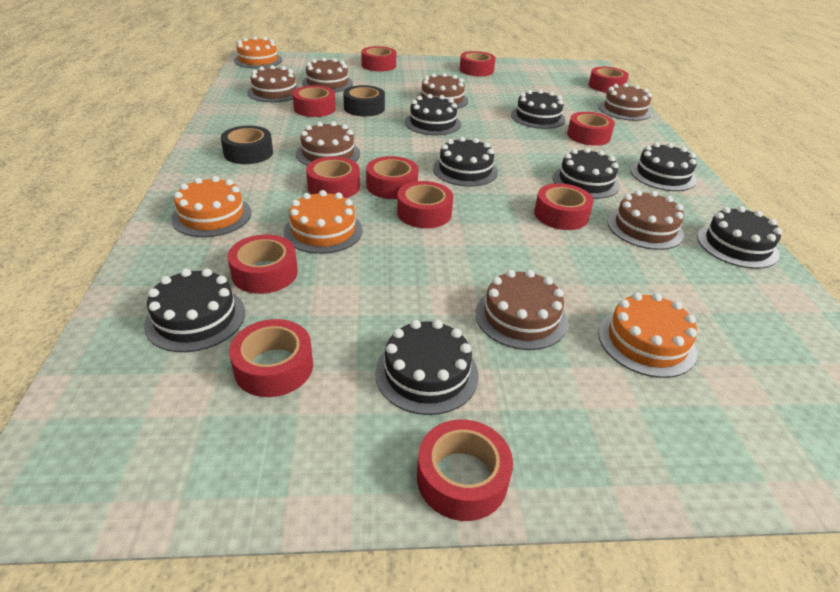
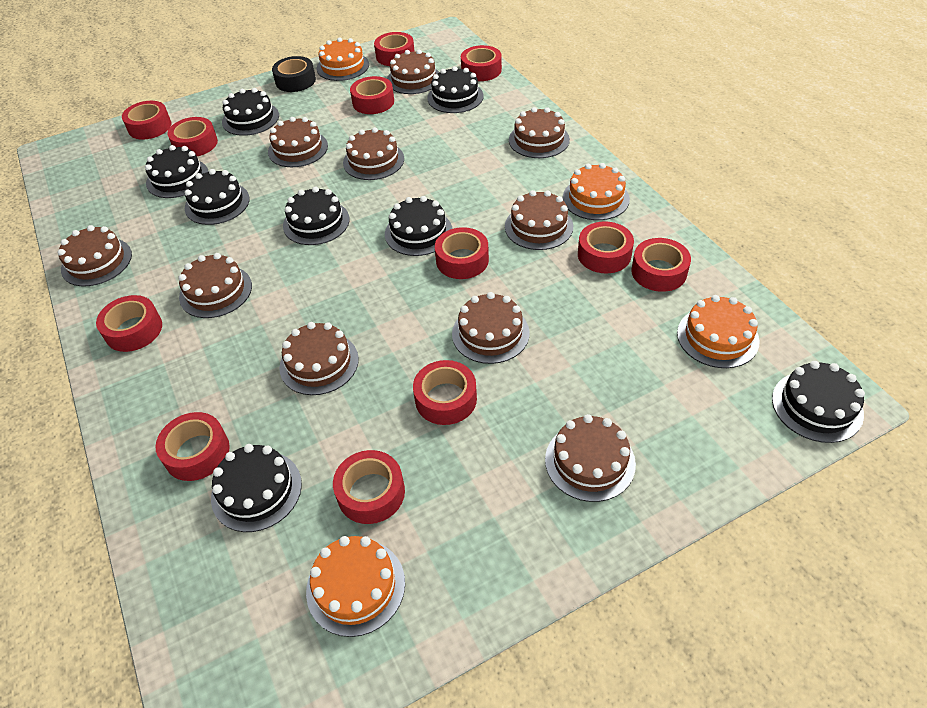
black tape: 2 -> 1
brown cake: 7 -> 10

